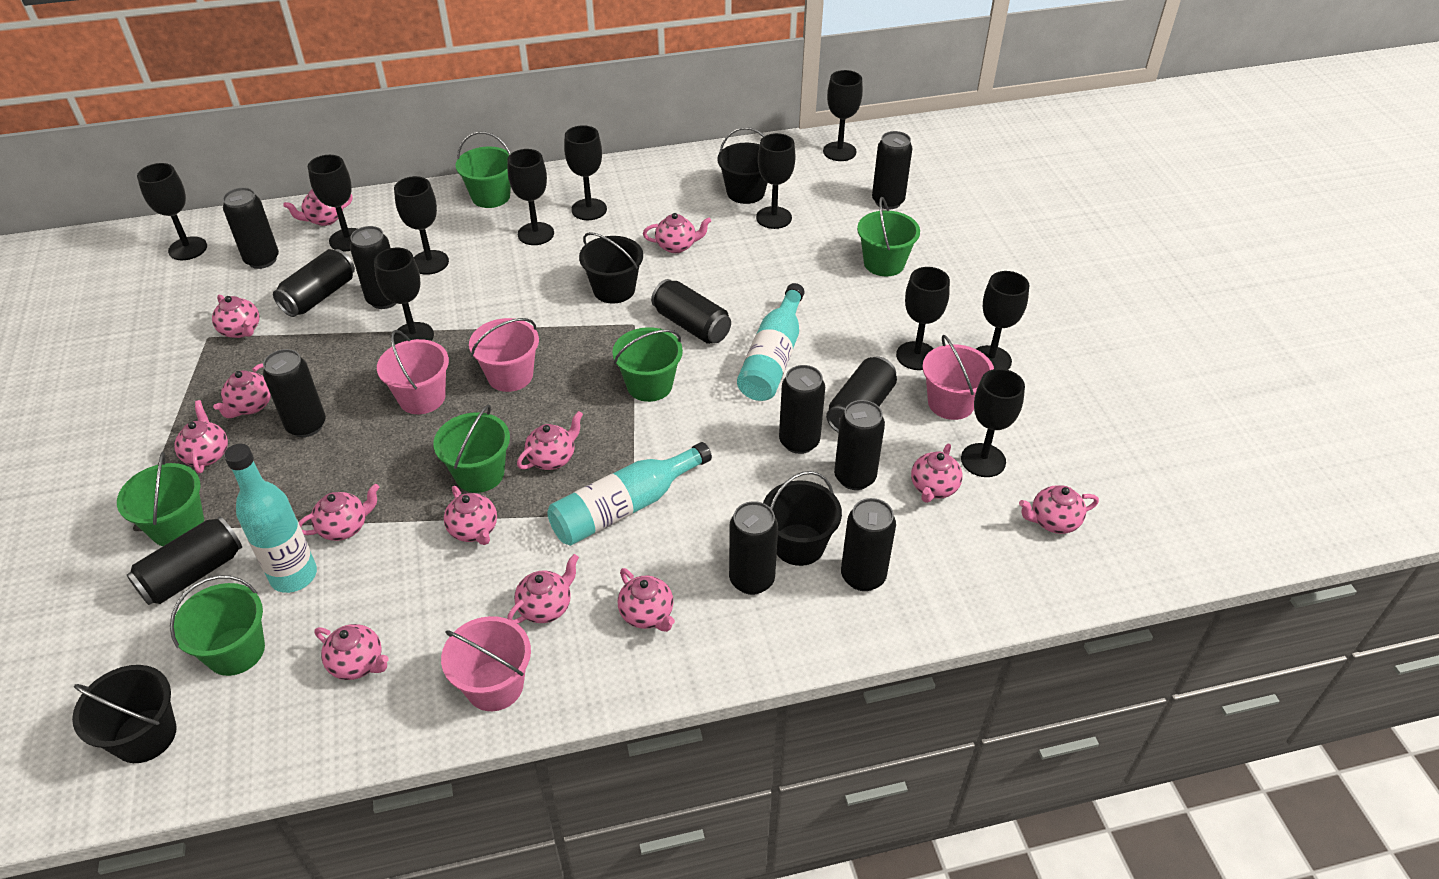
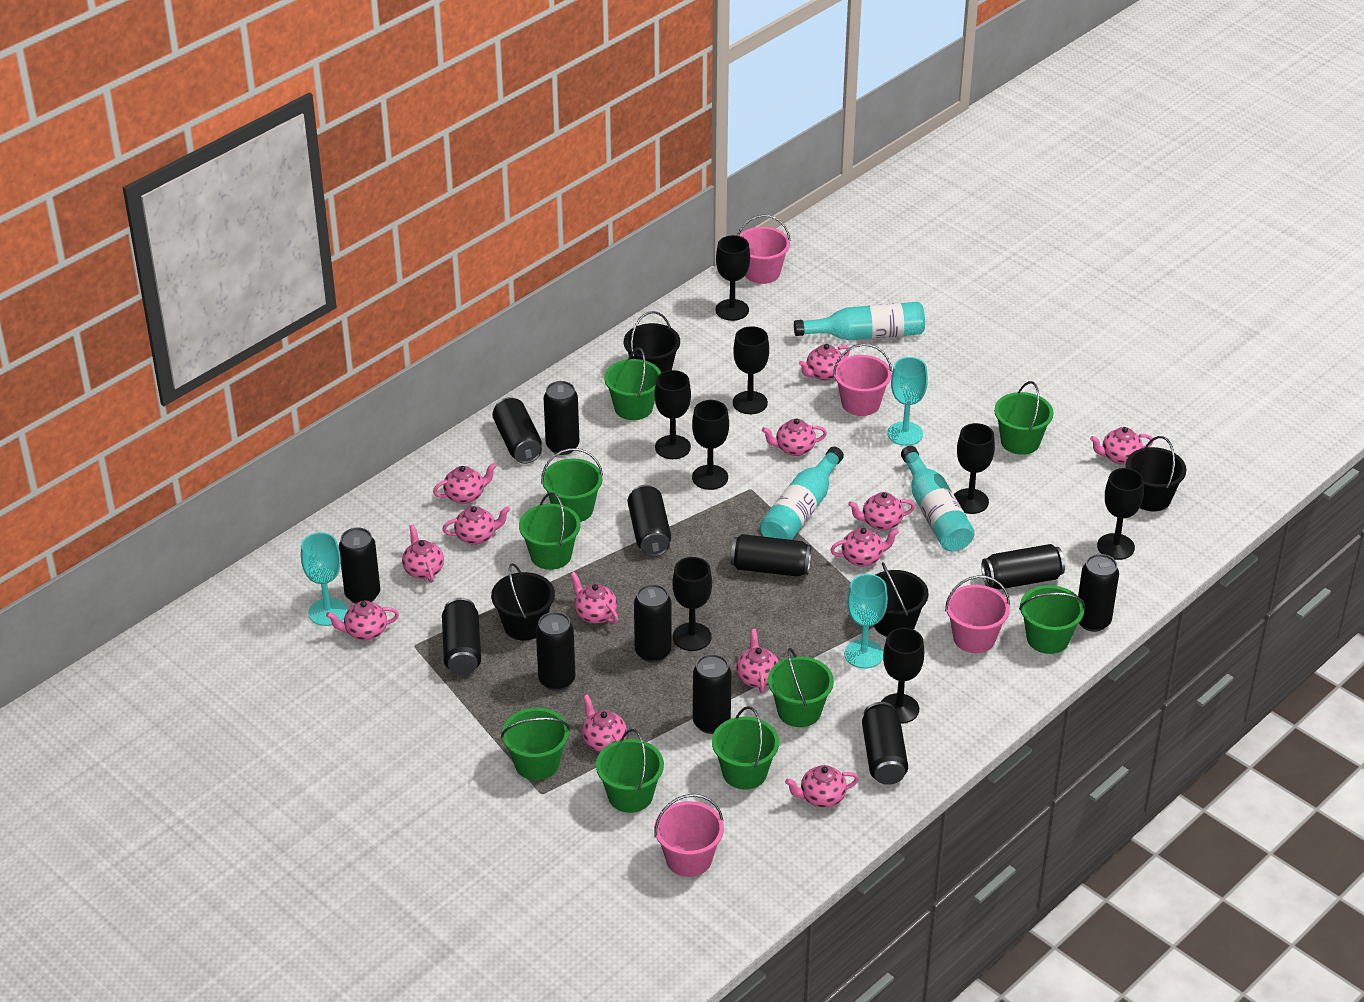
black goblet: 11 -> 8
green bucket: 6 -> 9
turquoise goblet: 0 -> 3

